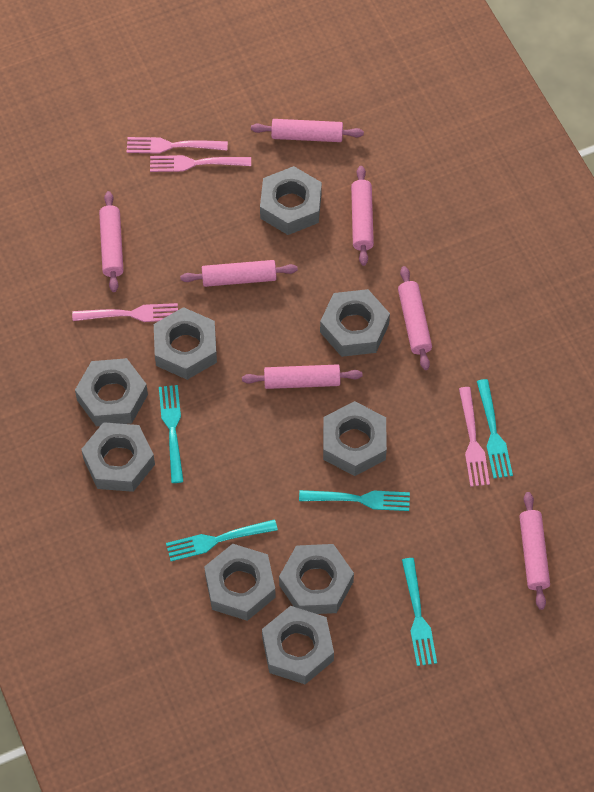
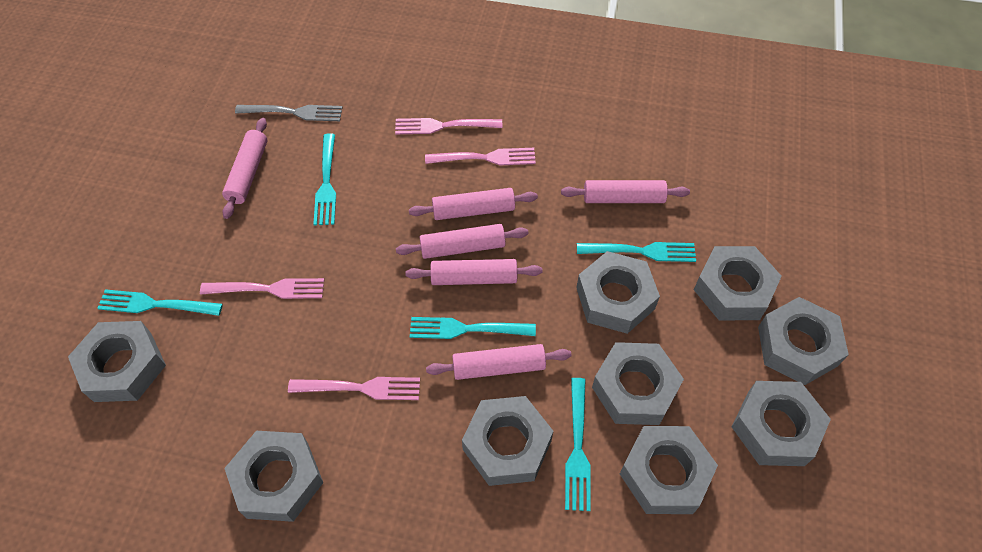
grey fork: 0 -> 1
pink rolling pin: 7 -> 6

